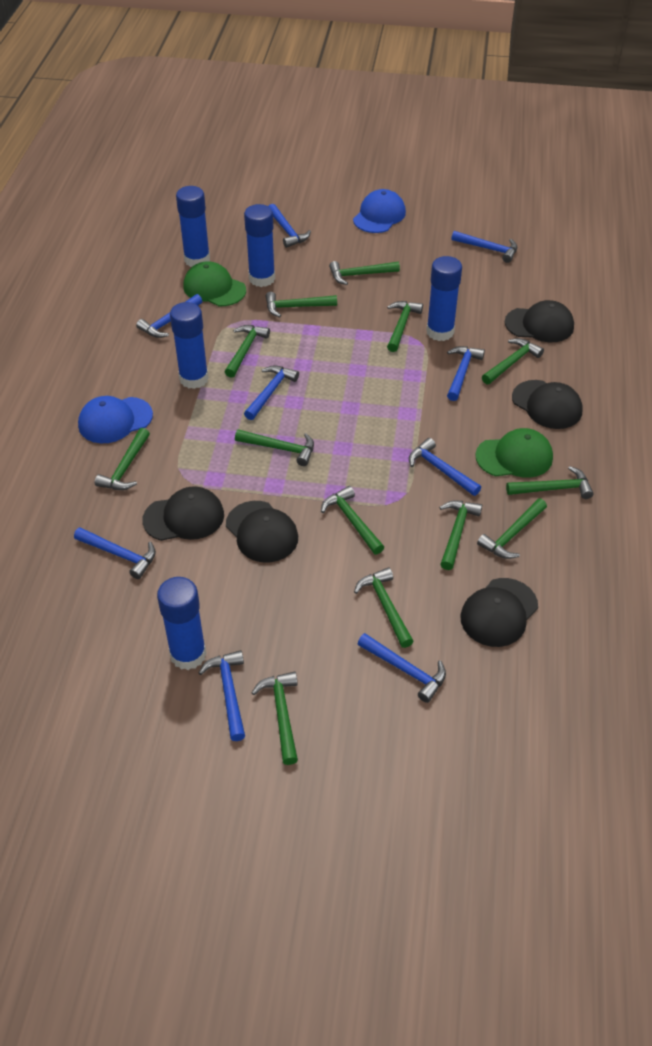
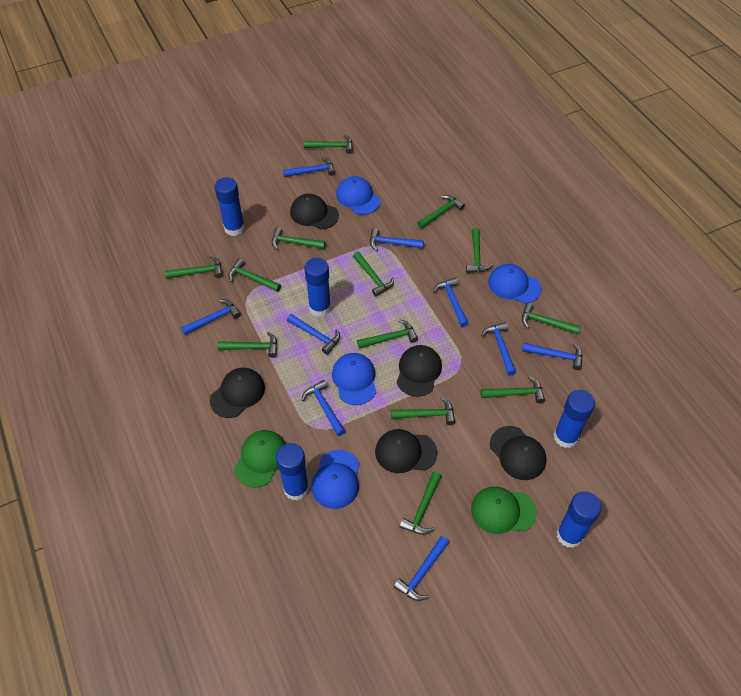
blue cap: 2 -> 4

